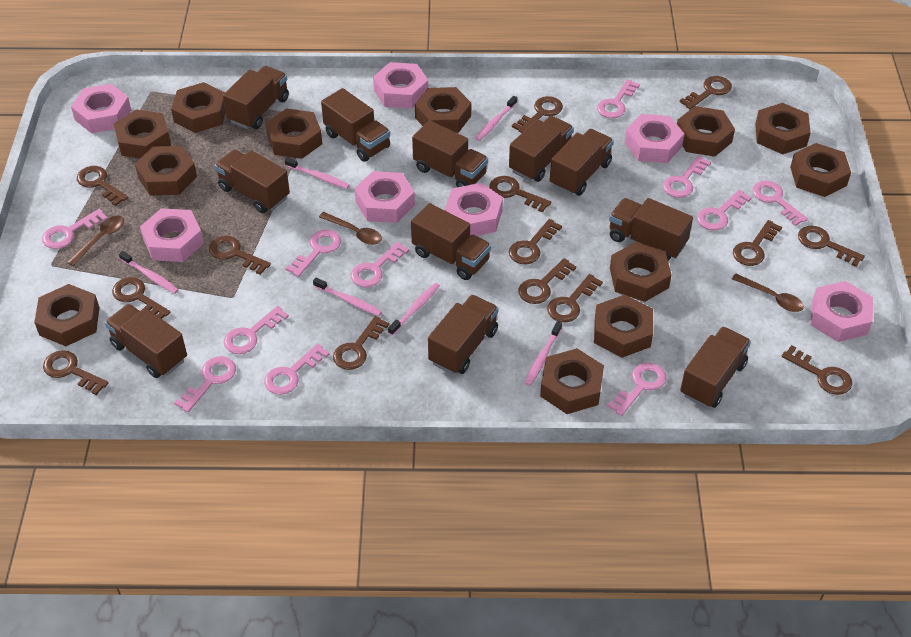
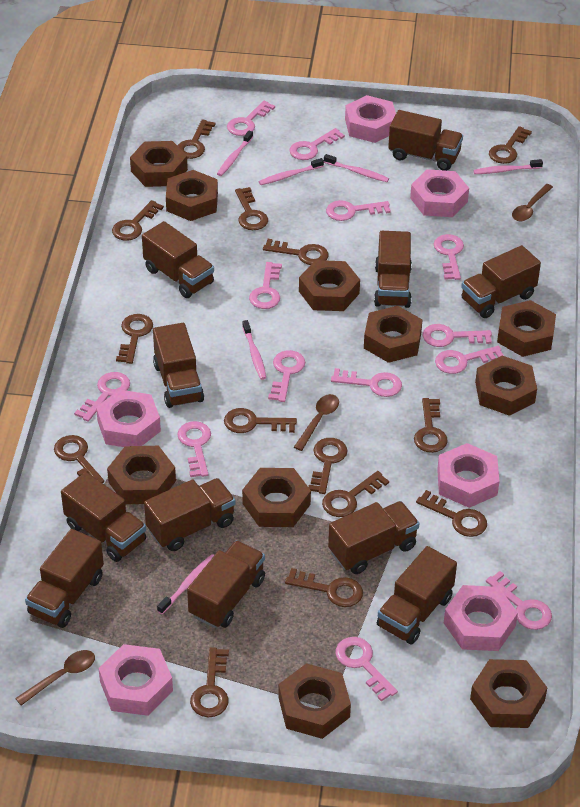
brown nut: 12 -> 10
pink key: 11 -> 13
pink nut: 7 -> 6

